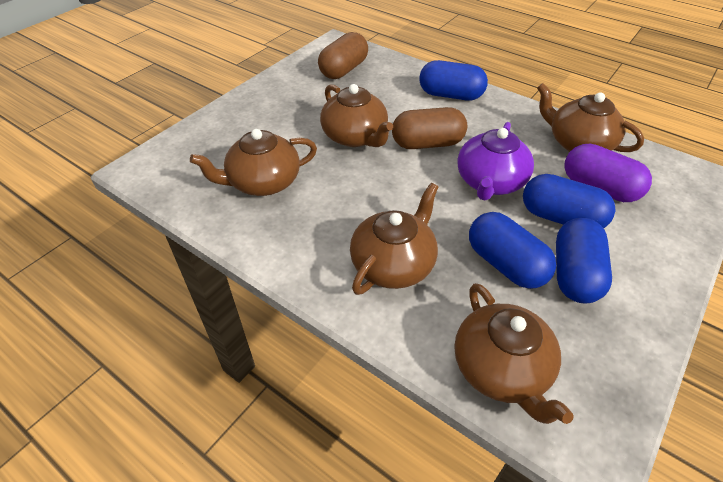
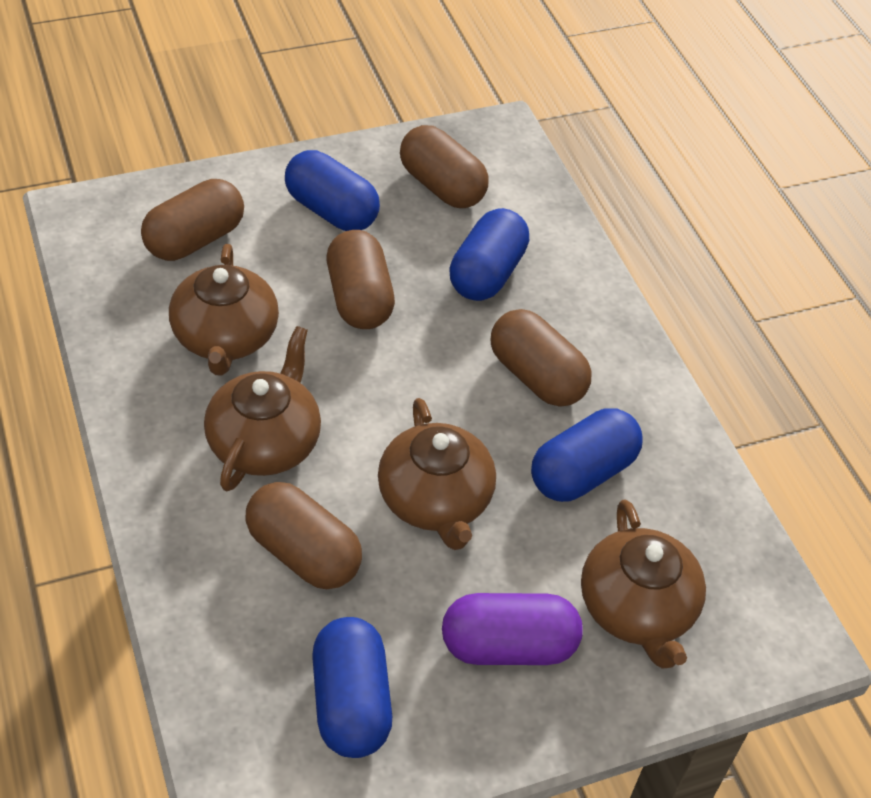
brown capsule: 2 -> 5
brown teapot: 5 -> 4
purple teapot: 1 -> 0

